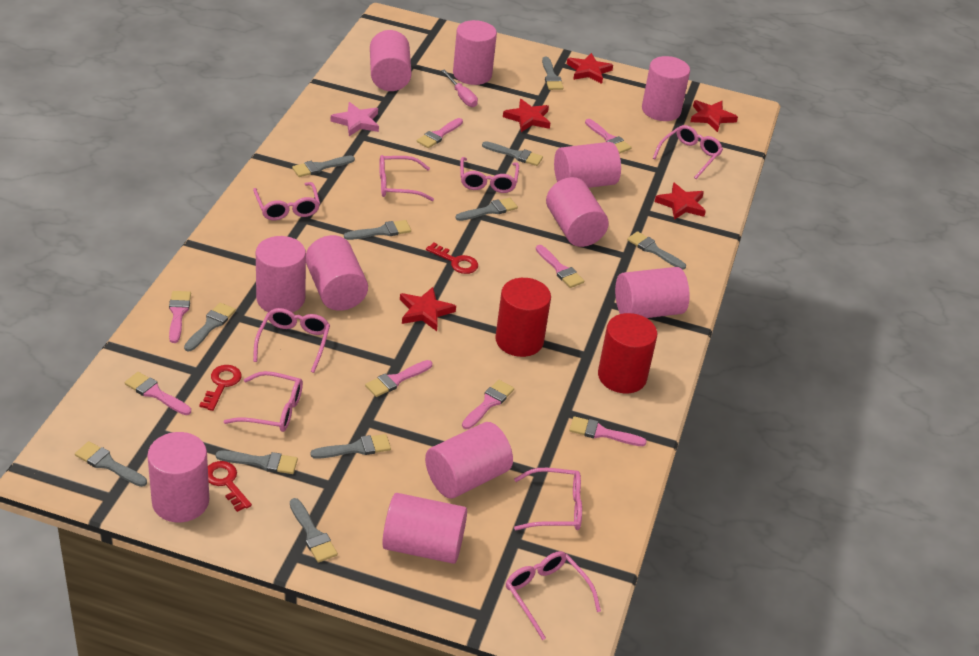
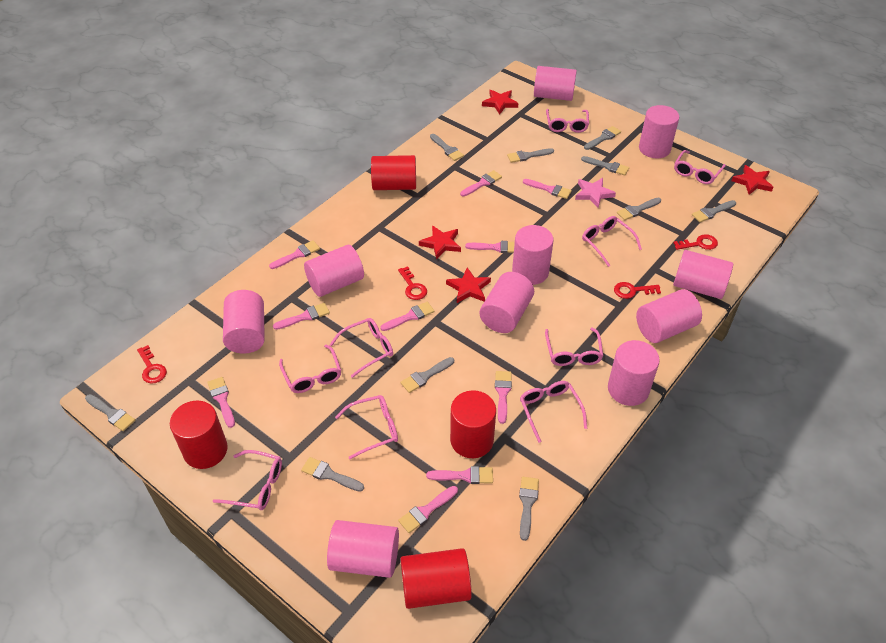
grey brush: 11 -> 10
pink brush: 8 -> 10
pink cylinder: 11 -> 10
pink glasses: 8 -> 9
pink screwdriver: 1 -> 0
red cylinder: 2 -> 4
red key: 3 -> 4
red star: 5 -> 4

